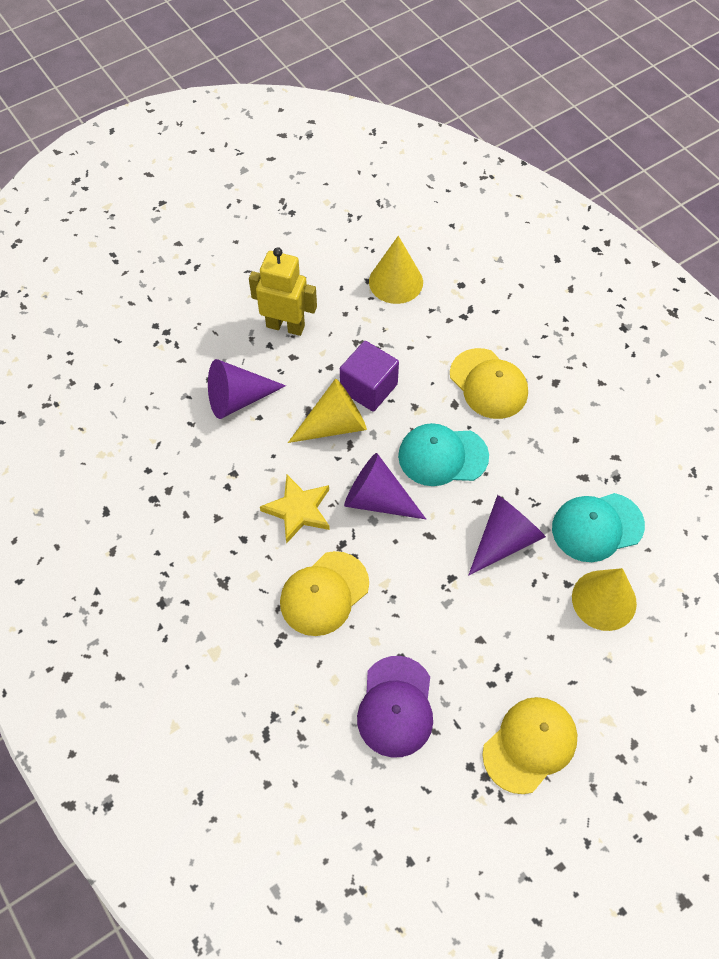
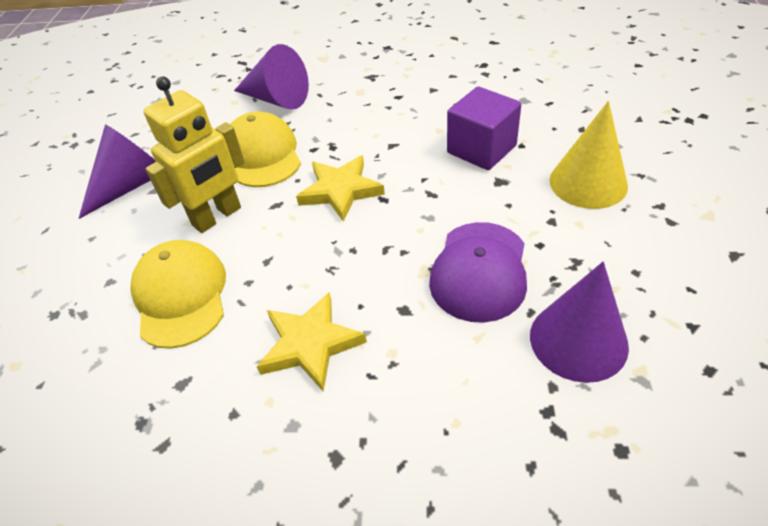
turquoise cap: 2 -> 0
yellow cap: 3 -> 2
yellow cone: 3 -> 1
yellow star: 1 -> 2

